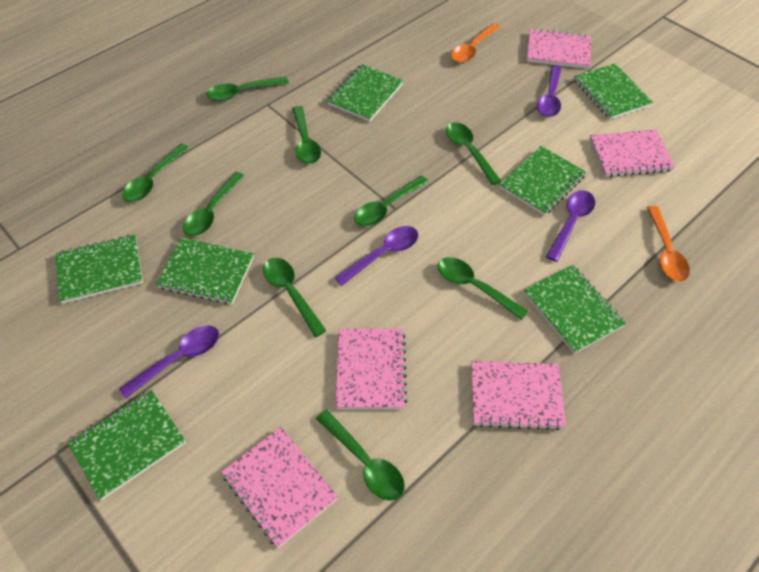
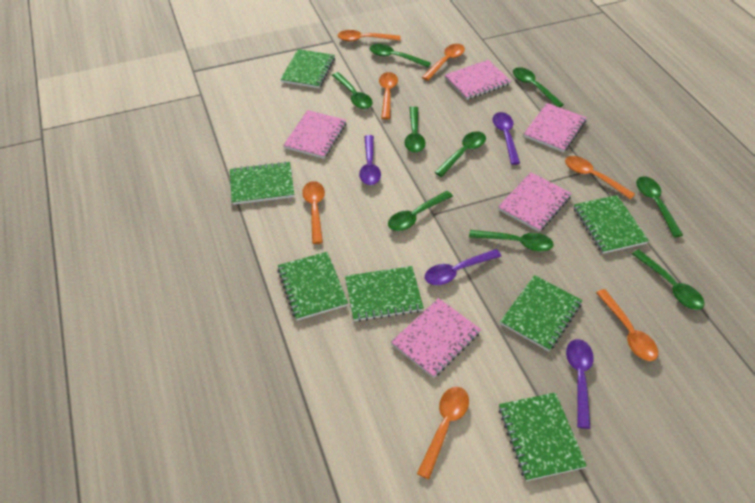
orange spoon: 2 -> 7

